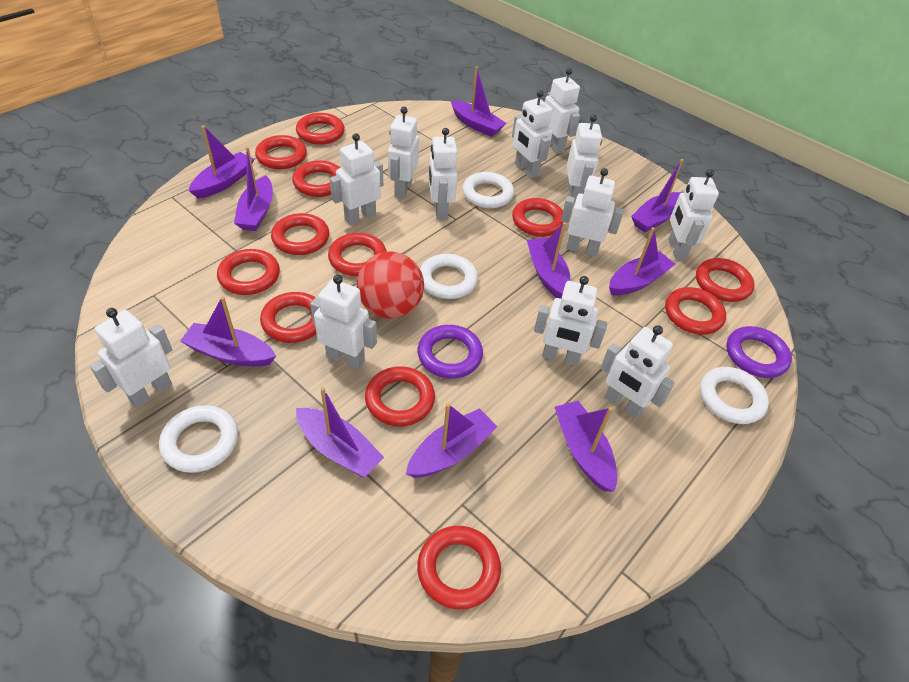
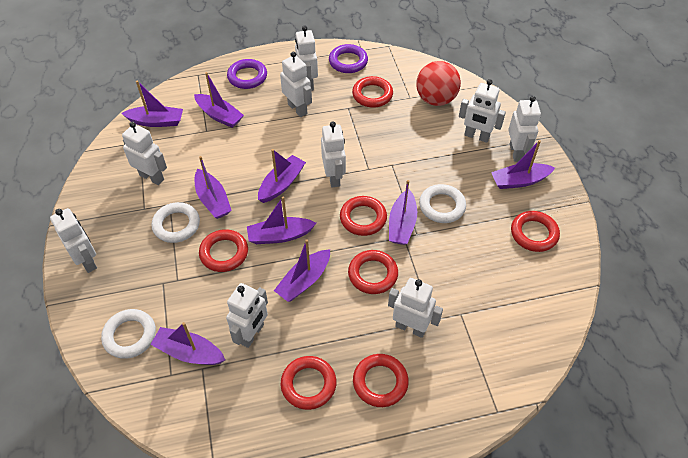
purple boat: 10 -> 9
red ring: 12 -> 7
white ring: 4 -> 3
white robot: 12 -> 9

